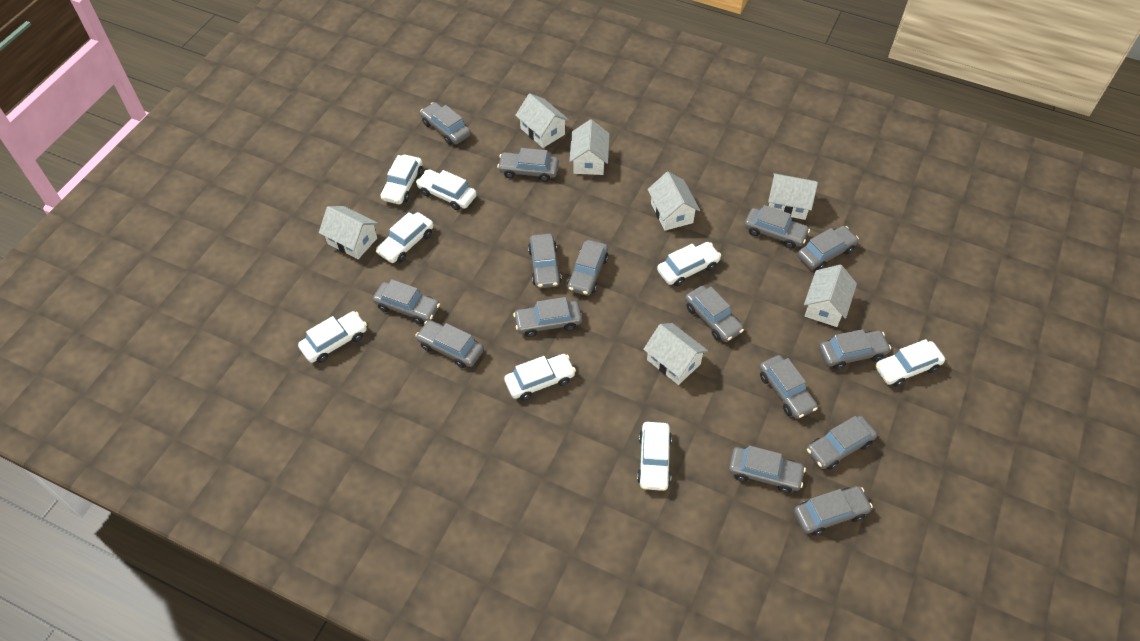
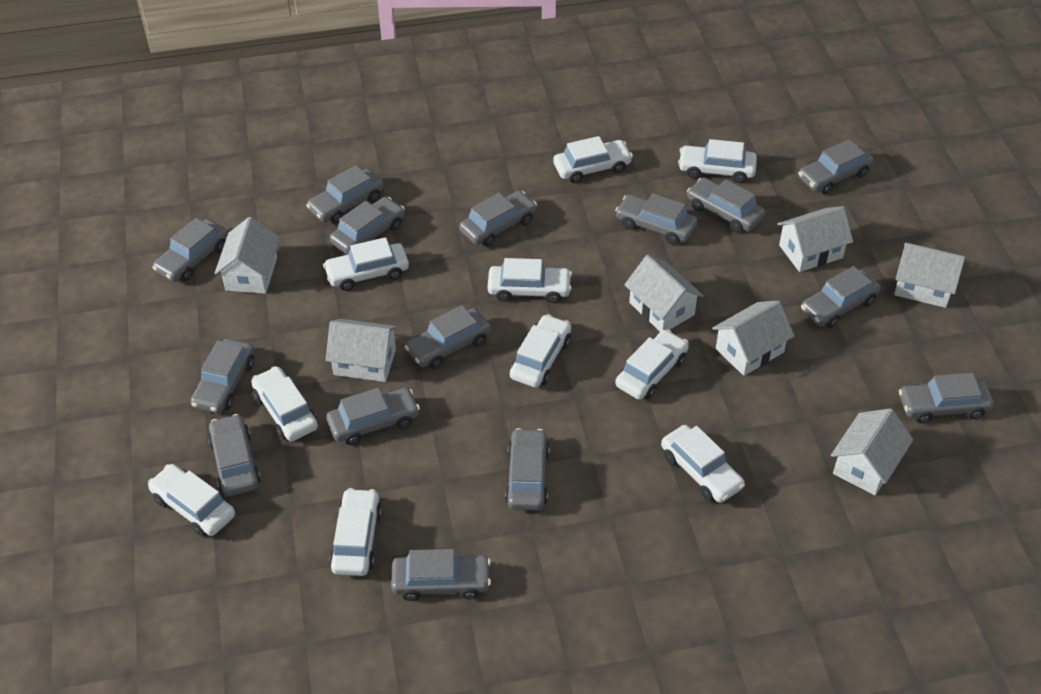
white car: 8 -> 10

